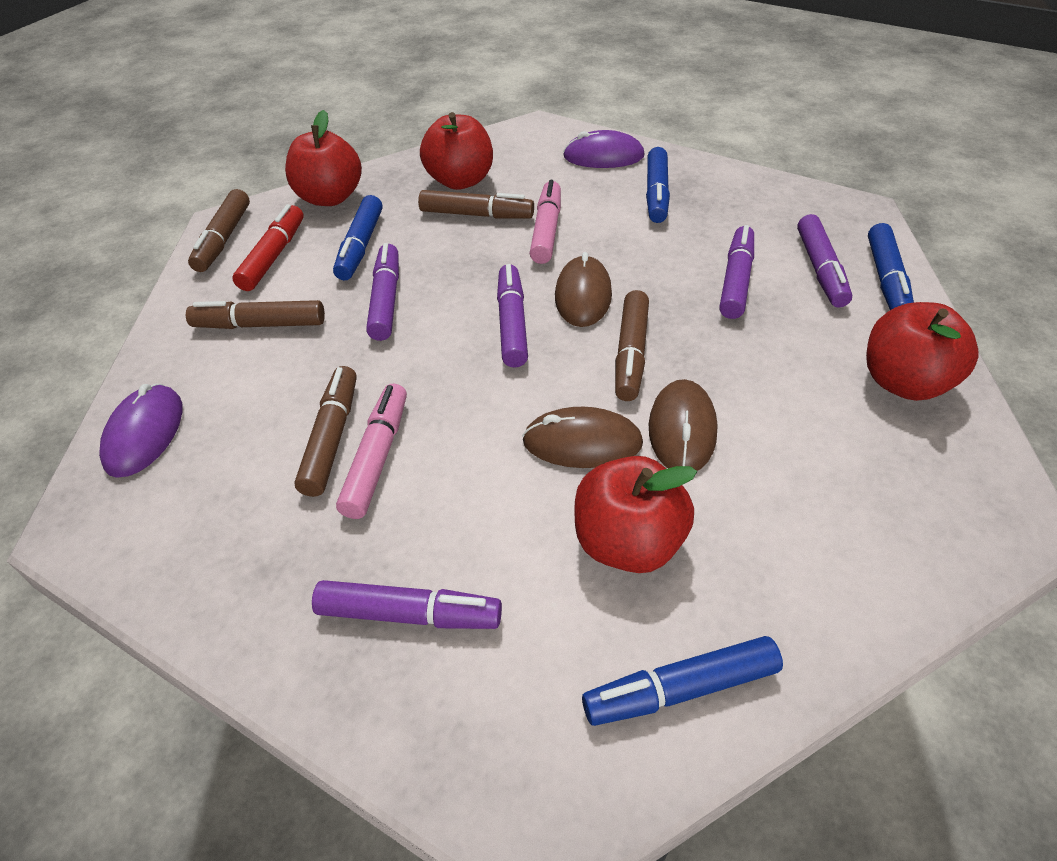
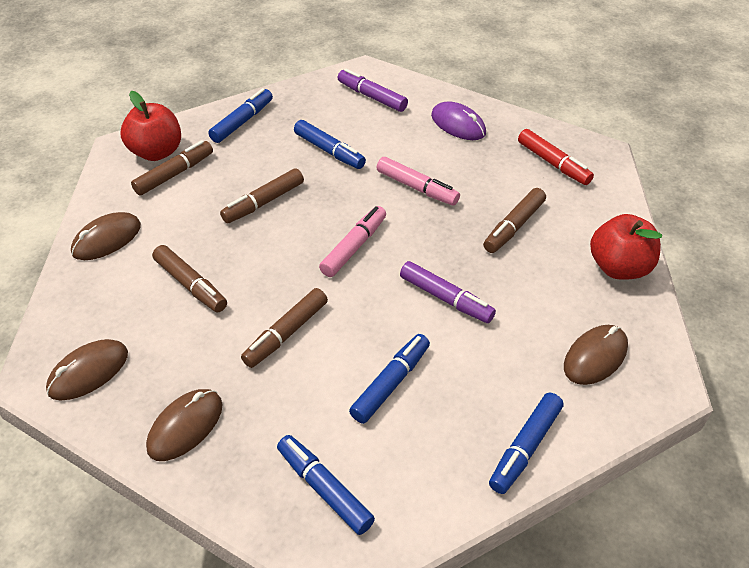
blue marker: 4 -> 5
brown mouse: 3 -> 4
purple marker: 5 -> 2
purple mouse: 2 -> 1
red apple: 4 -> 2

